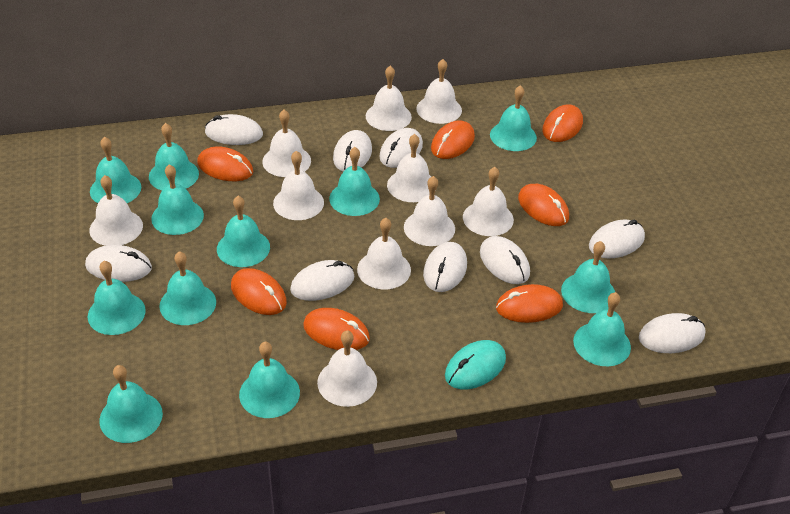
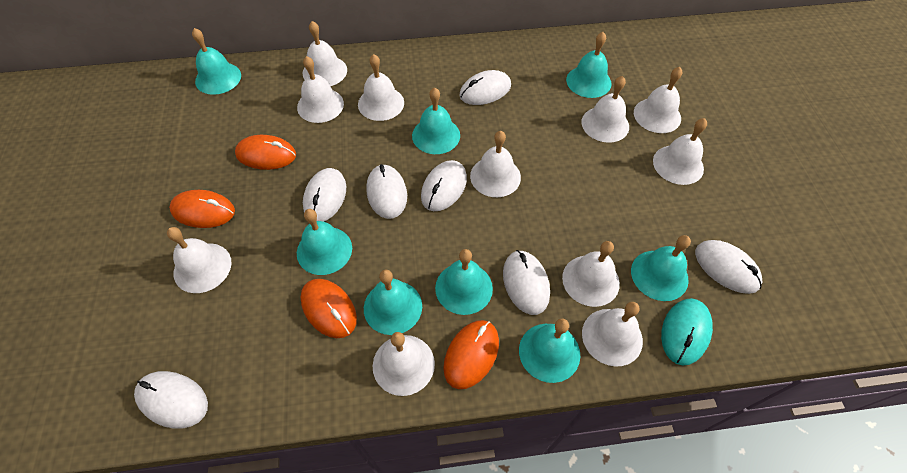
orange mouse: 7 -> 4
turquoise bell: 12 -> 8
white bell: 10 -> 11
white mouse: 9 -> 7

